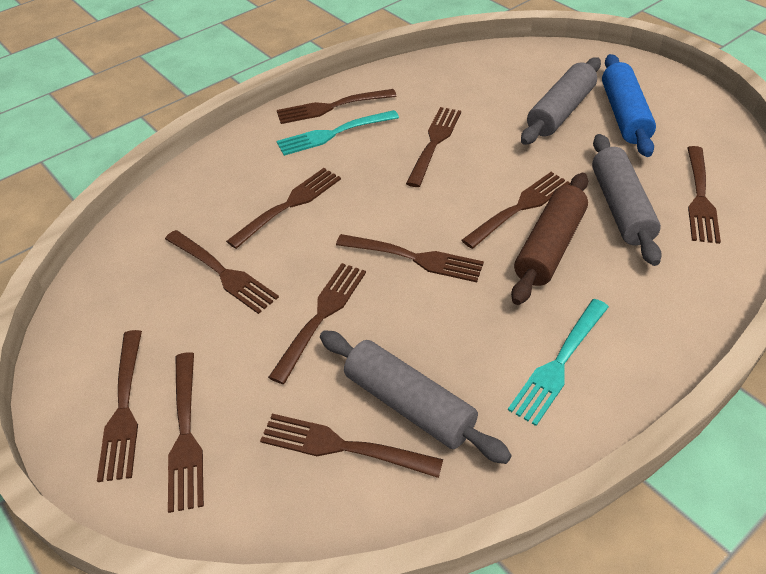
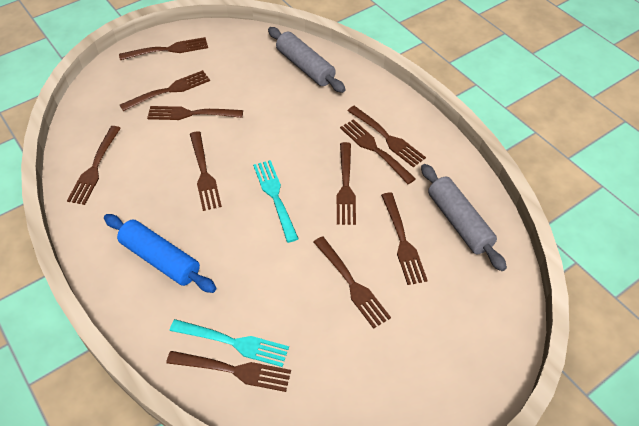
brown rolling pin: 1 -> 0
grey rolling pin: 3 -> 2

